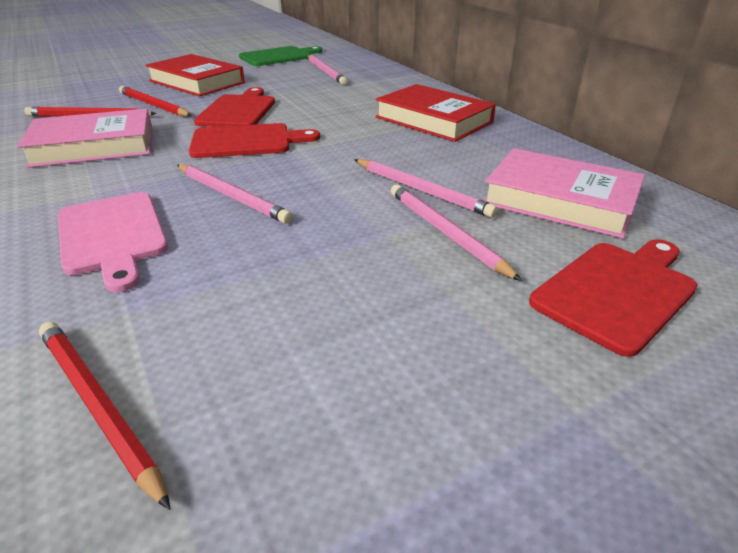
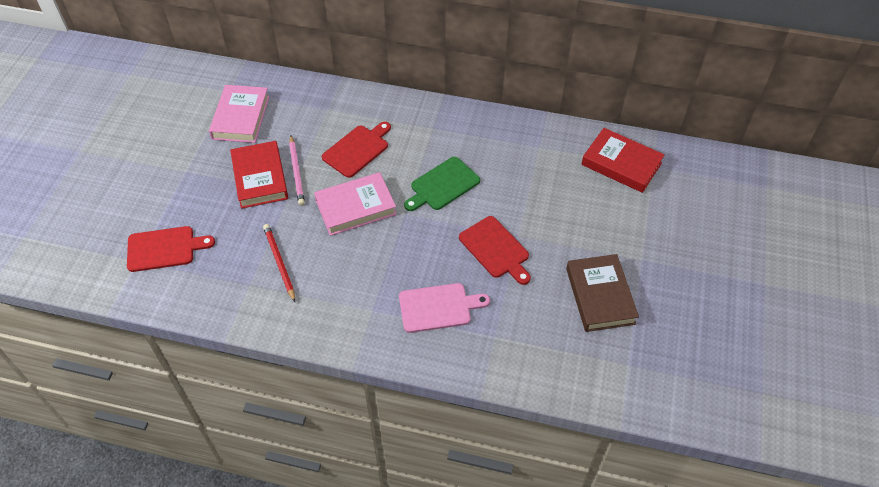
brown book: 0 -> 1
pink pencil: 4 -> 1
red pencil: 3 -> 1

